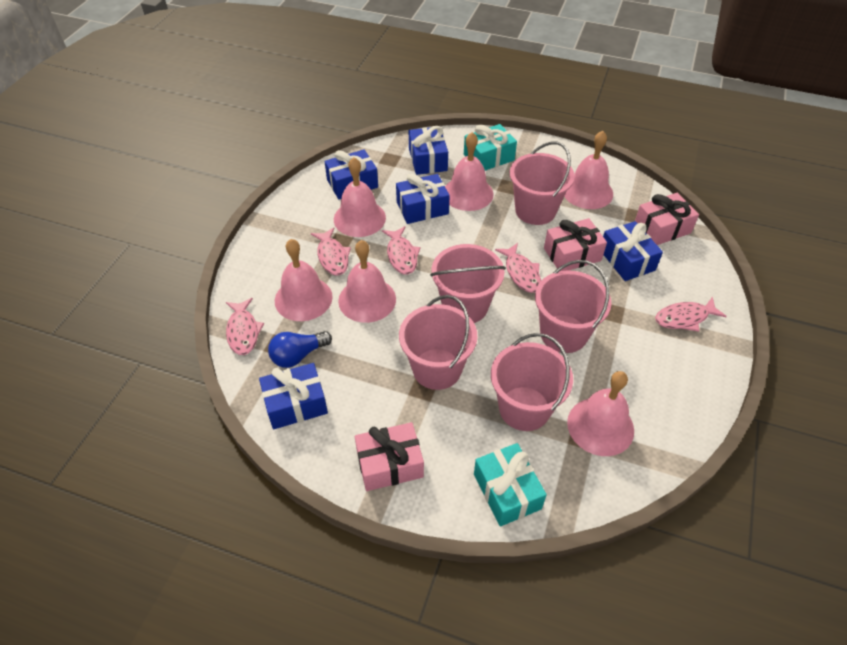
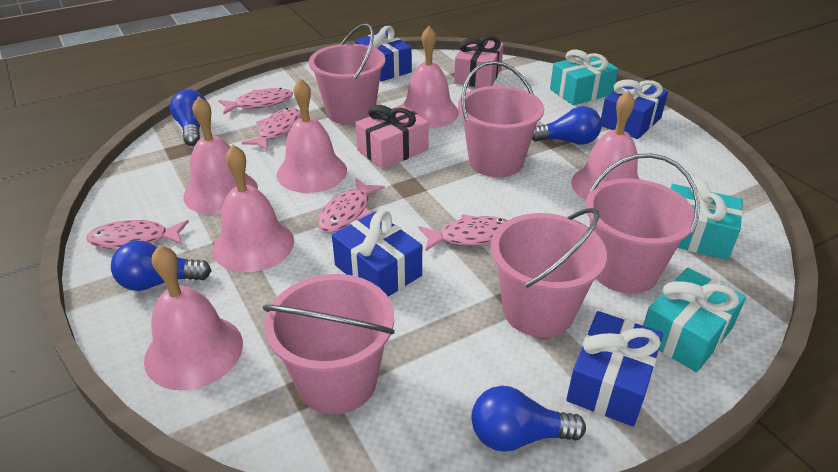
blue gift: 5 -> 4
blue light bulb: 1 -> 4
pink gift: 3 -> 2
turquoise gift: 2 -> 3

